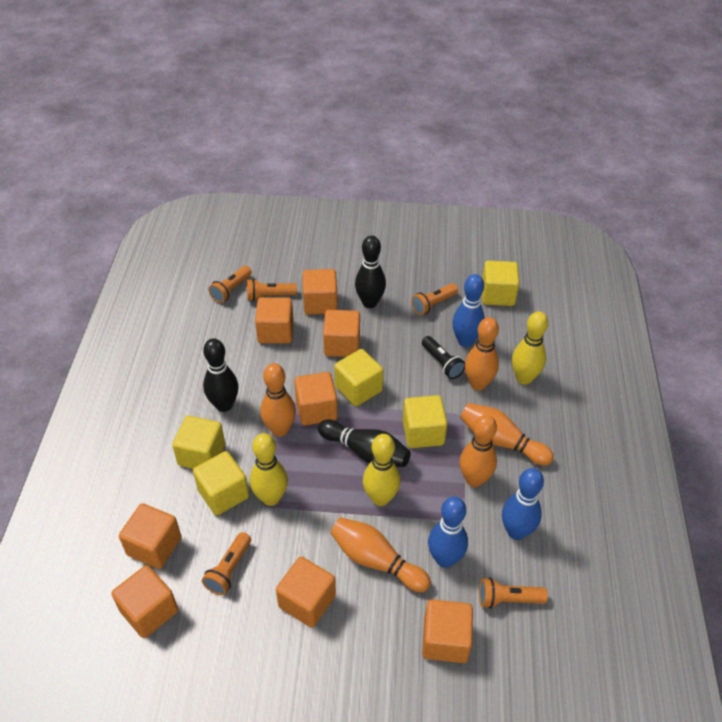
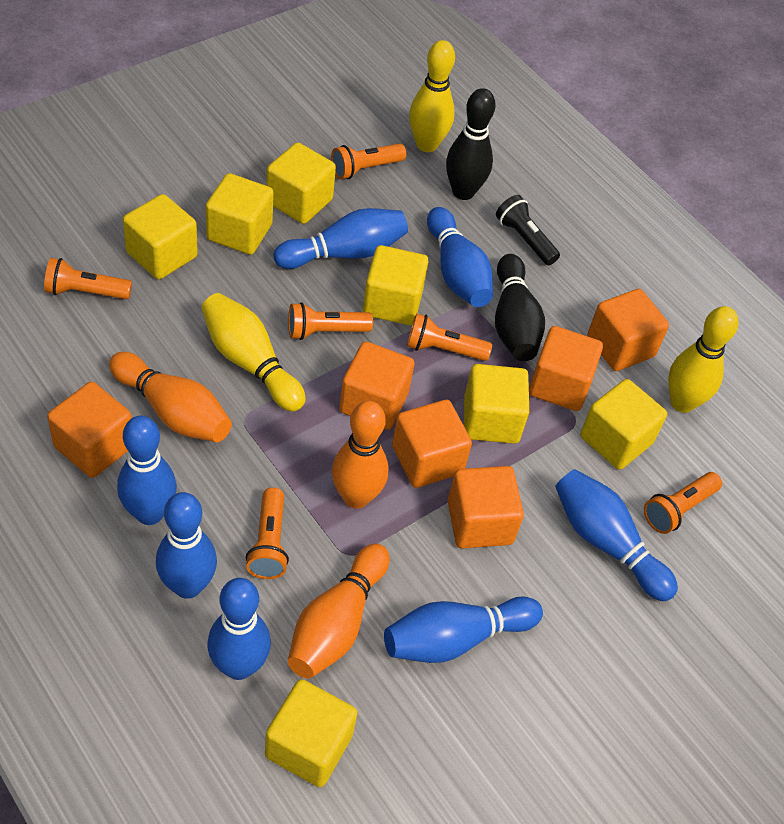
black bowling pin: 3 -> 2
blue bowling pin: 3 -> 7
orange bowling pin: 5 -> 3
orange cube: 8 -> 6
orange flashlight: 5 -> 6
yellow cube: 5 -> 7

